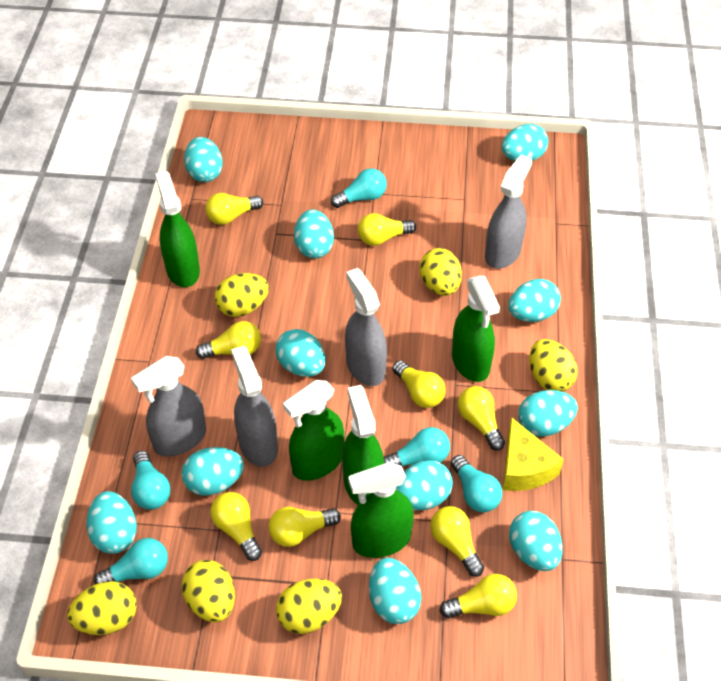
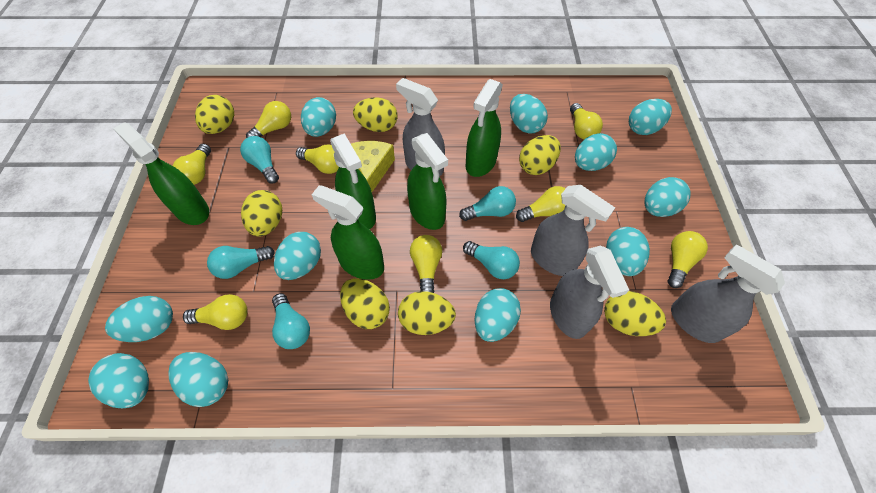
yellow egg: 6 -> 7
yellow light bulb: 9 -> 8

